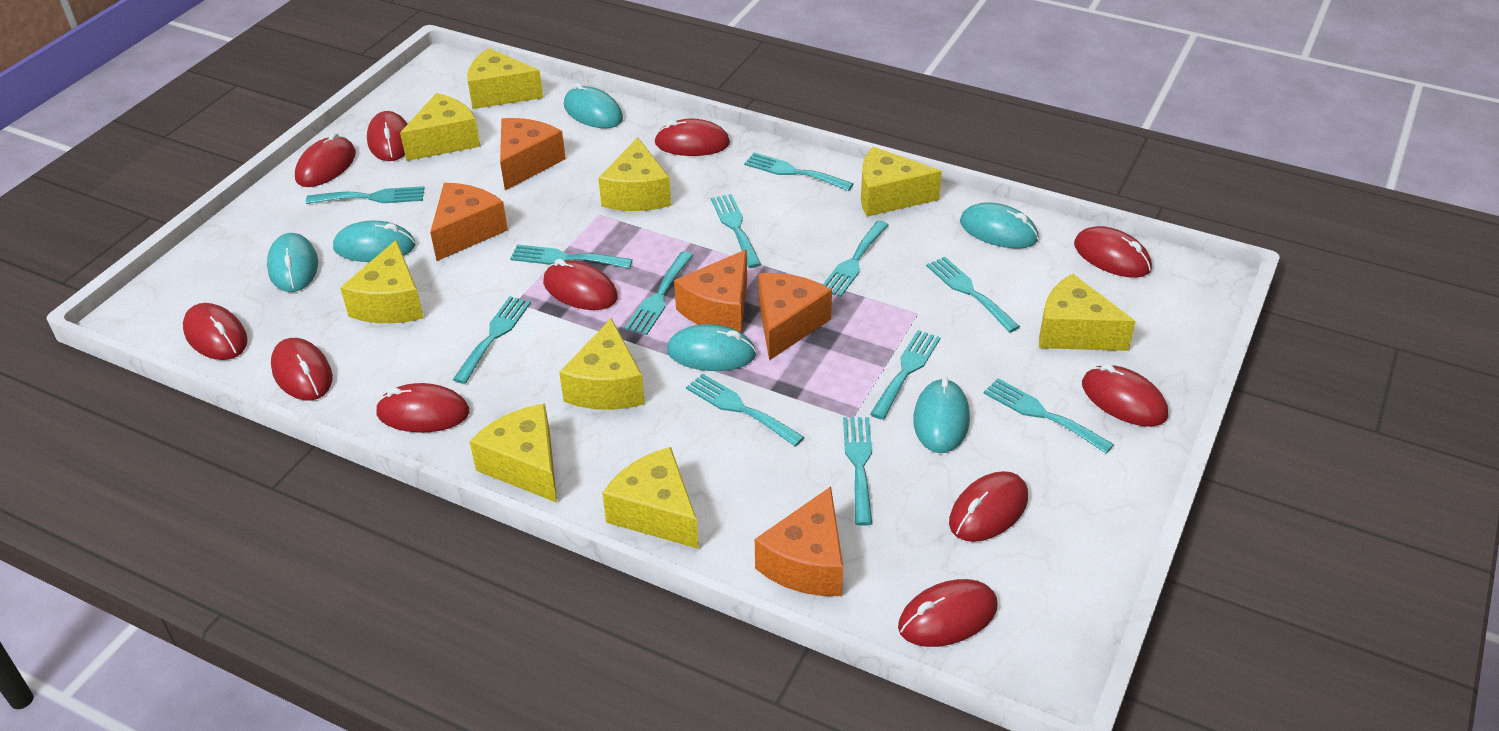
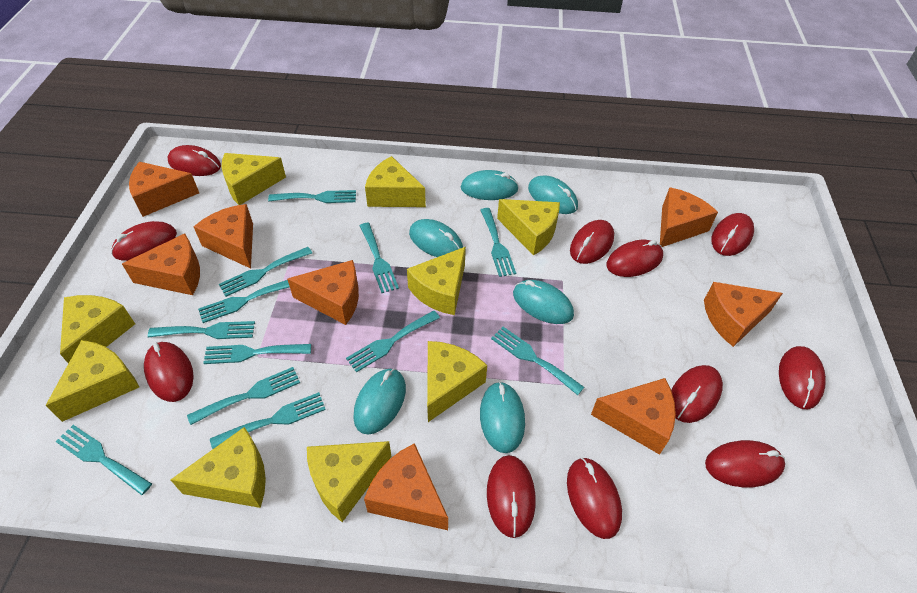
orange cheese: 5 -> 8

